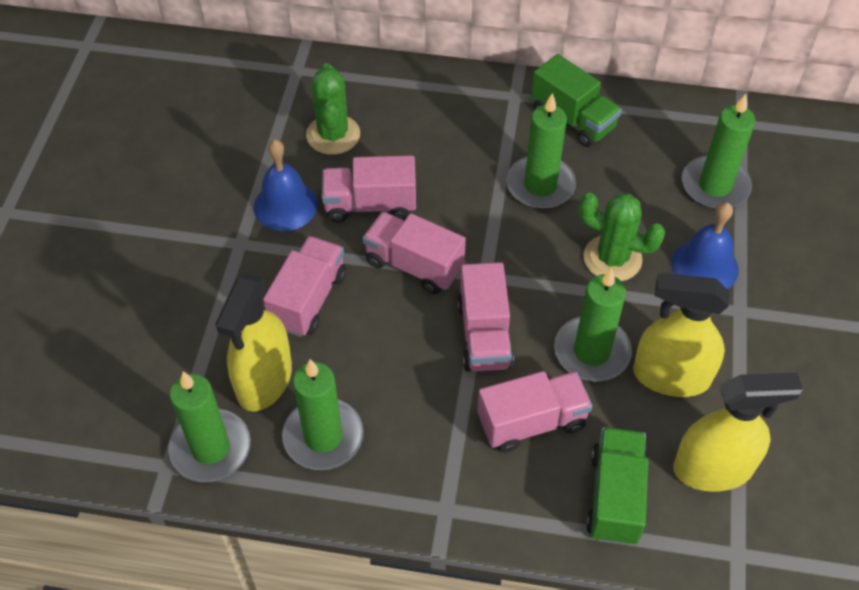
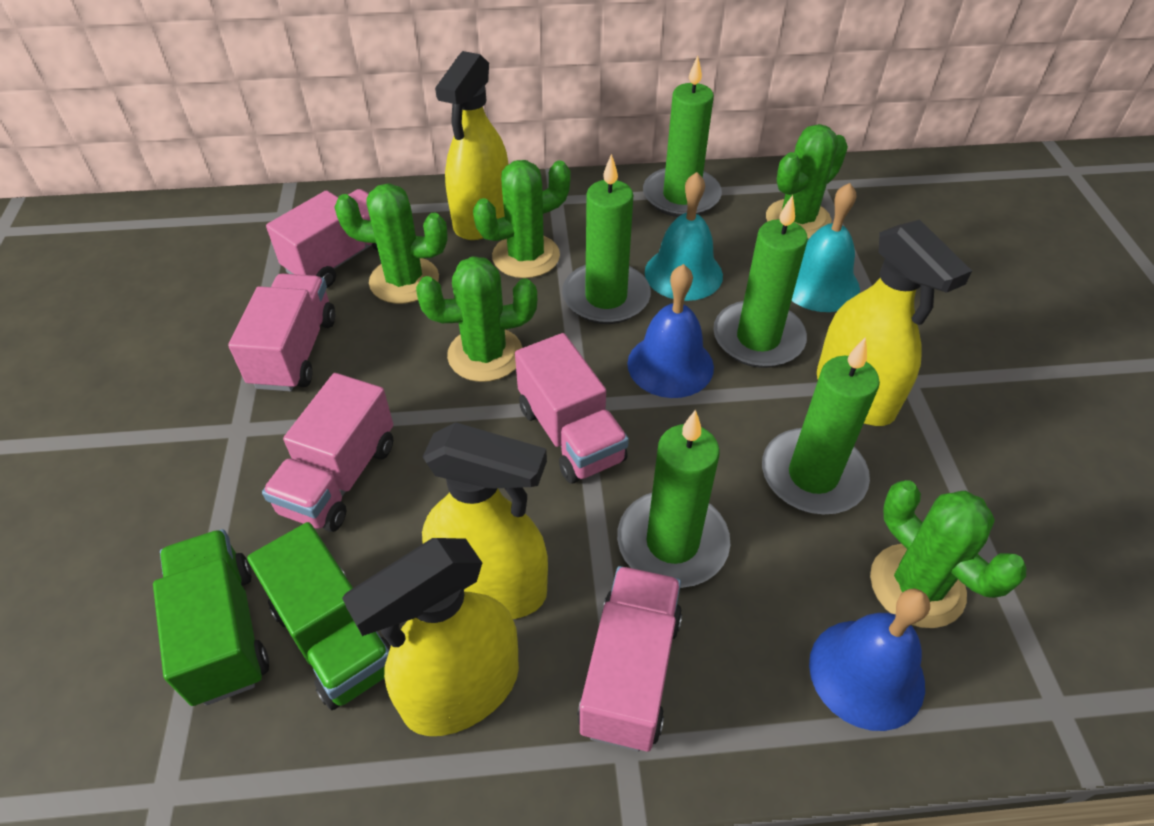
green cactus: 2 -> 5
turquoise bell: 0 -> 2
yellow spray bottle: 3 -> 4

